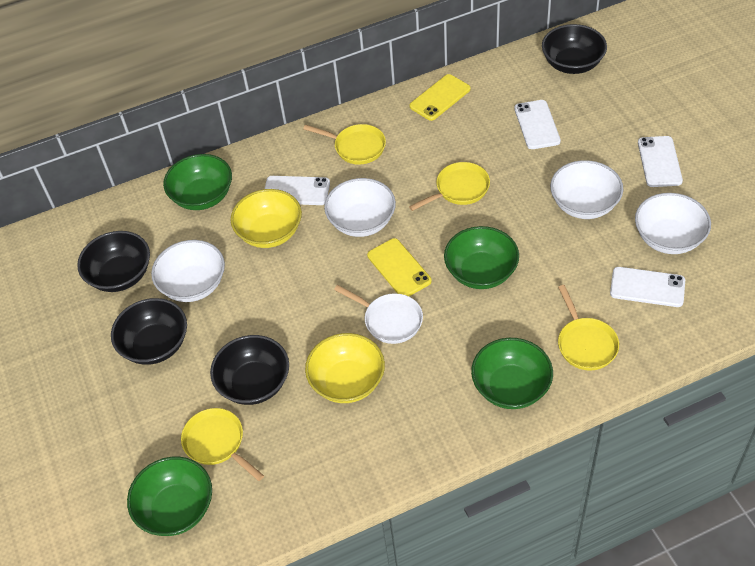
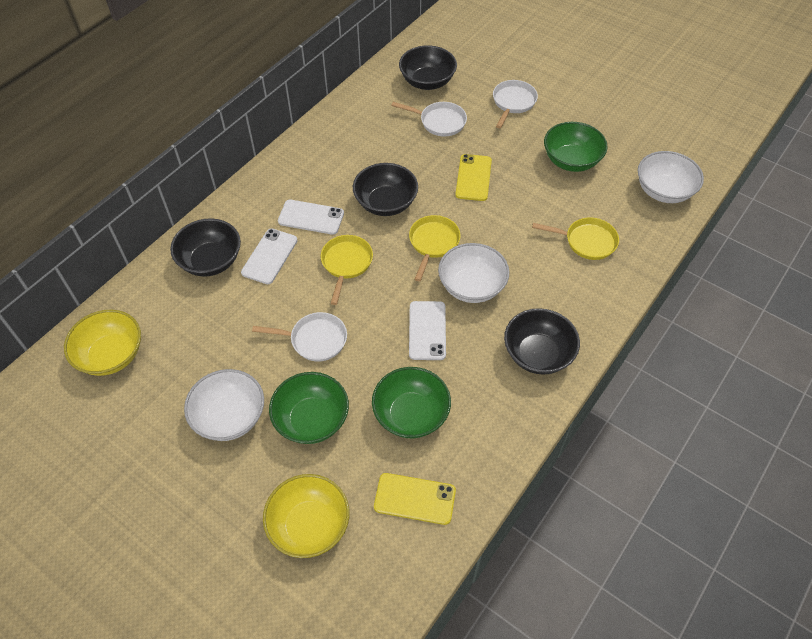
green bowl: 4 -> 3
white bowl: 4 -> 3
white pan: 1 -> 3
white phone: 4 -> 3
yellow pan: 4 -> 3

